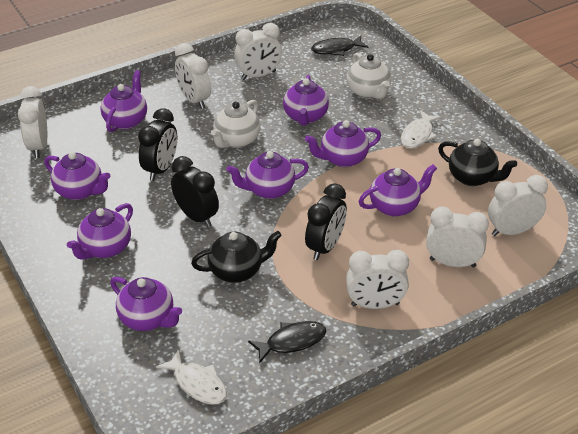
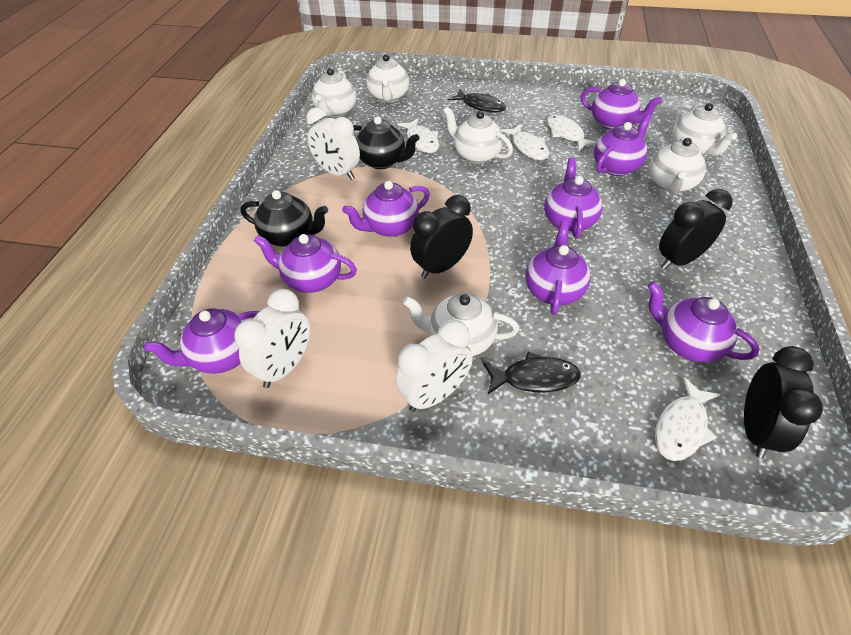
white clock: 6 -> 3
white fish: 2 -> 4
white teapot: 2 -> 6

